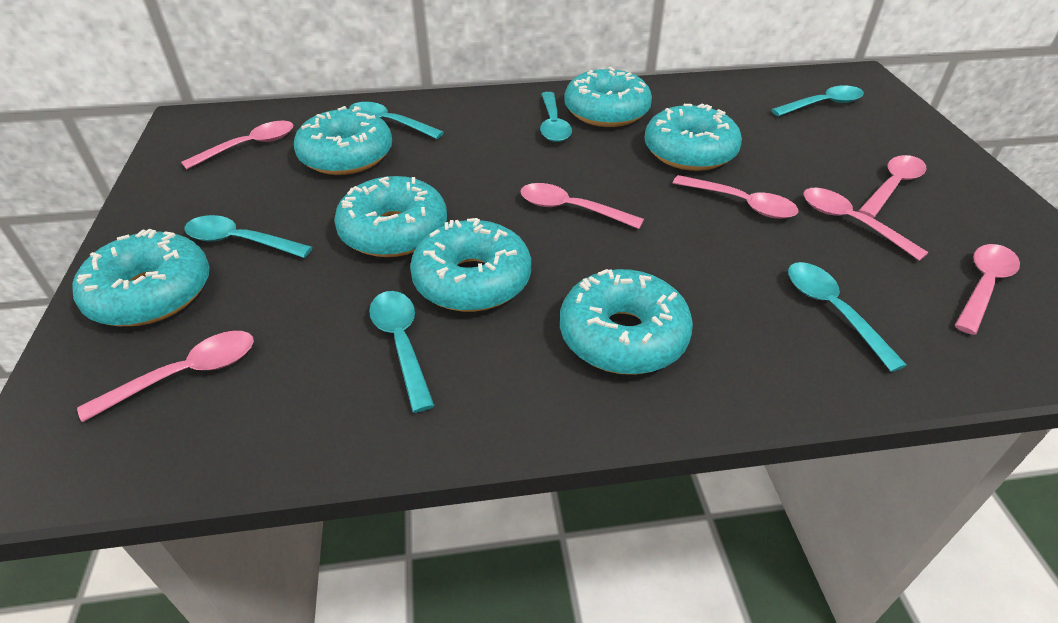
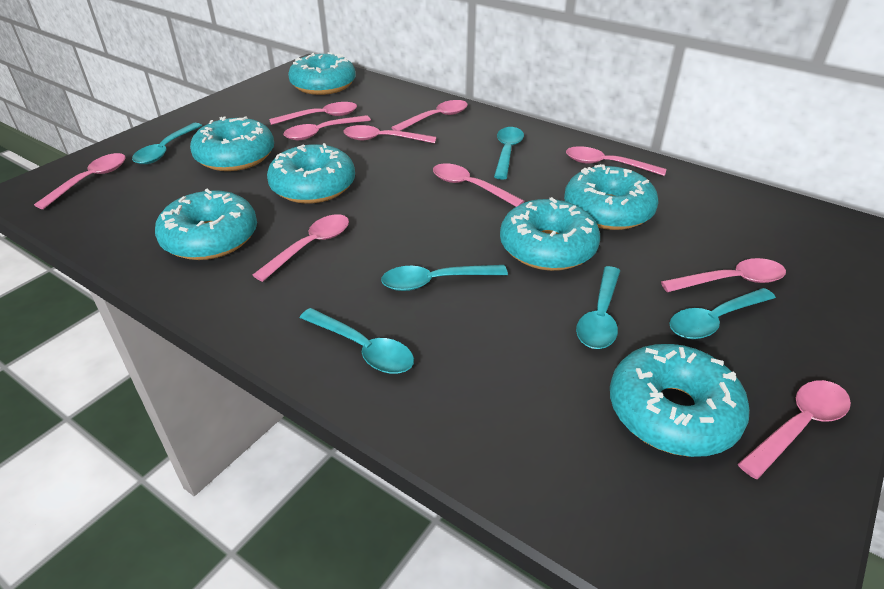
pink spoon: 7 -> 10

